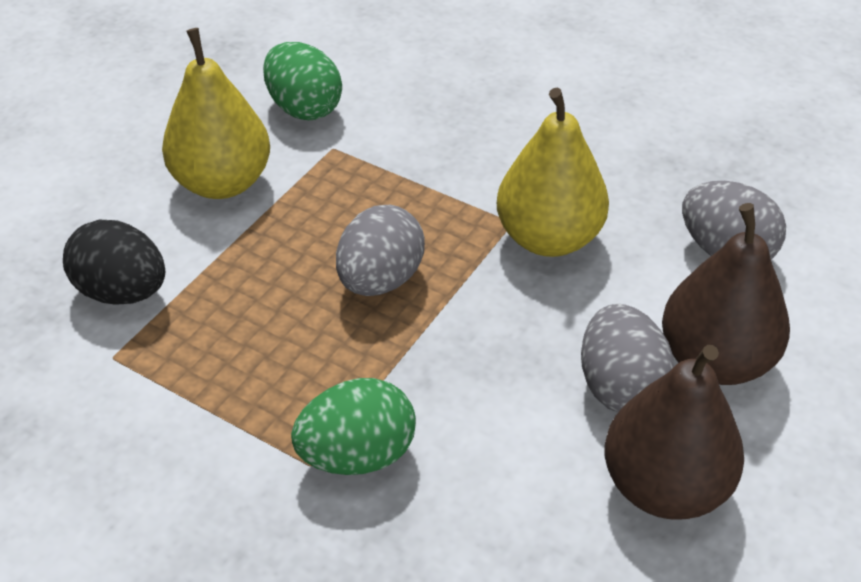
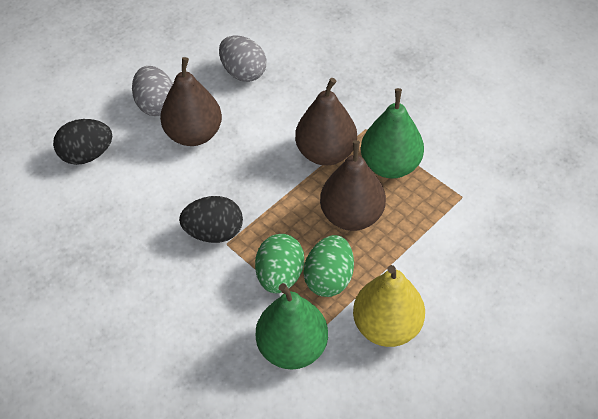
black egg: 1 -> 2
brown pear: 2 -> 3
green pear: 0 -> 2
grey egg: 3 -> 2
yellow pear: 2 -> 1

